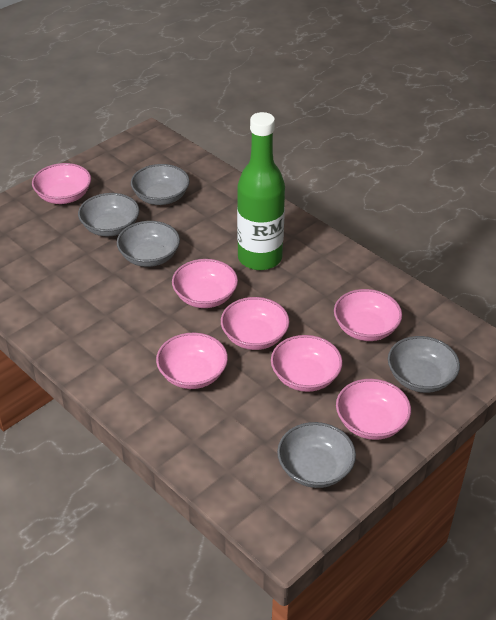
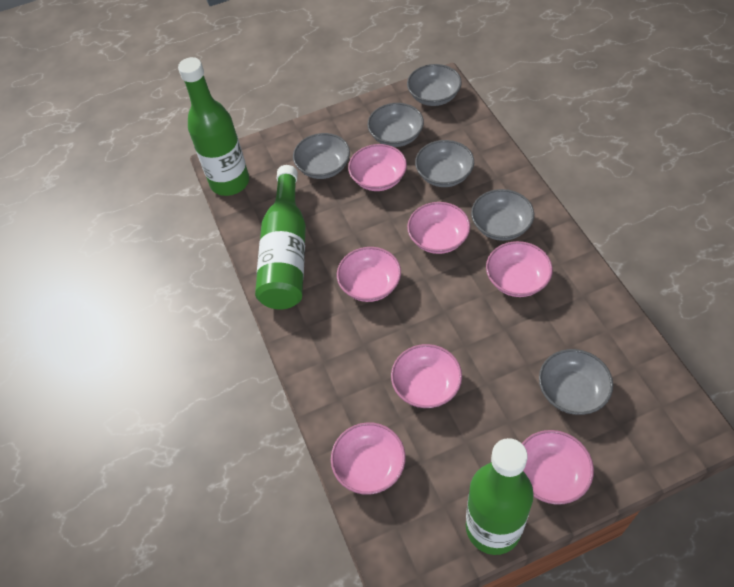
green bottle: 1 -> 3
grey bowl: 5 -> 6

